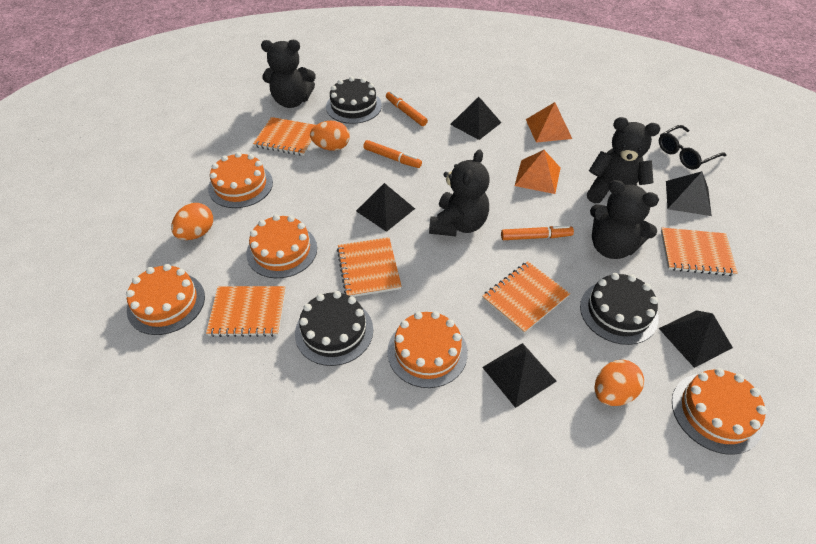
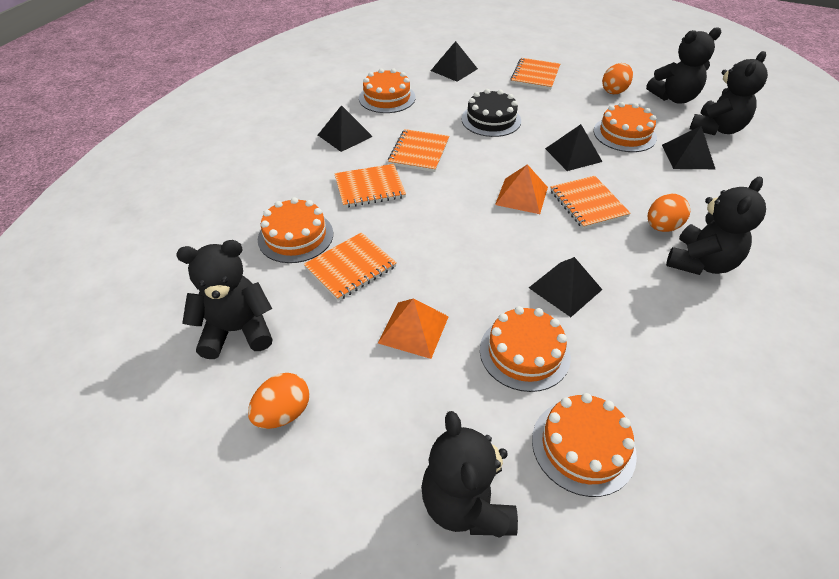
black cake: 3 -> 1
black glasses: 1 -> 0
black teddy bear: 4 -> 5
orange marker: 3 -> 0

